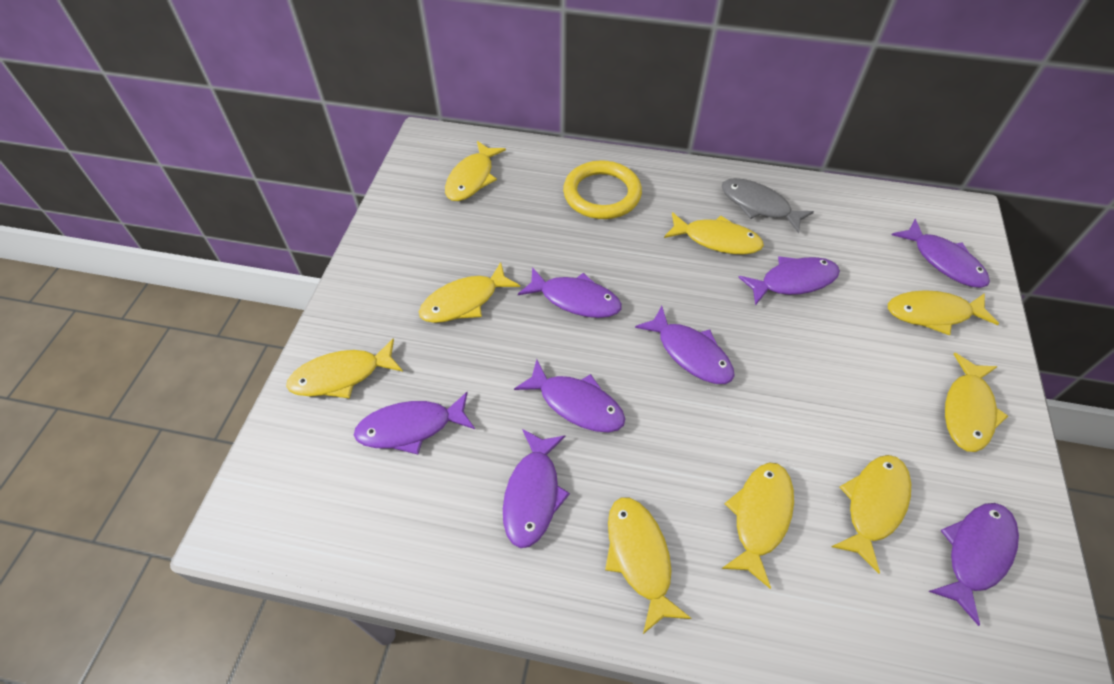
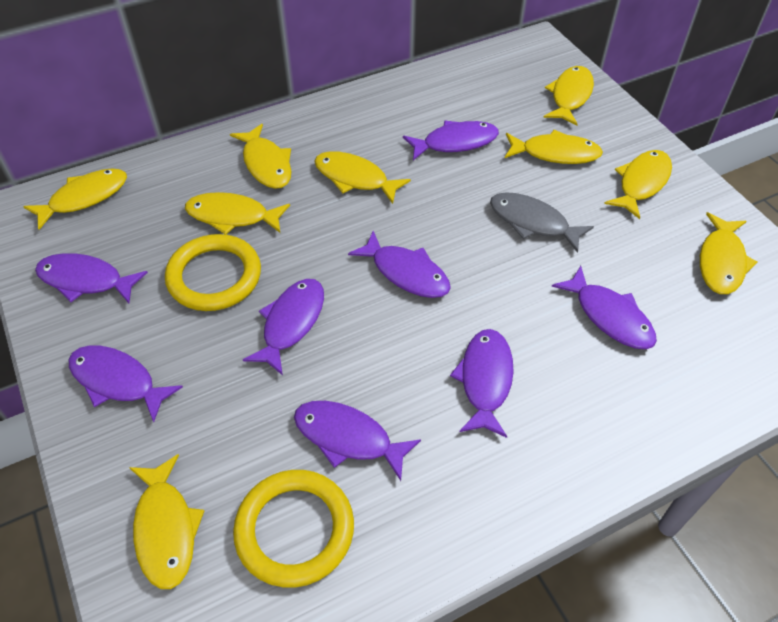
yellow ring: 1 -> 2

